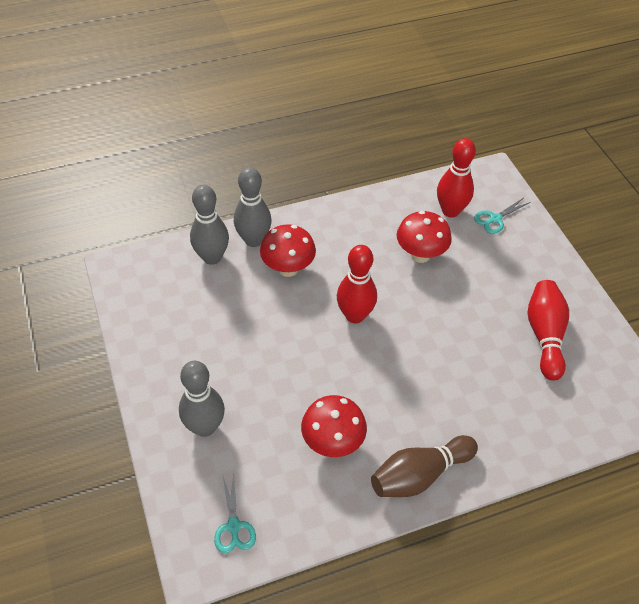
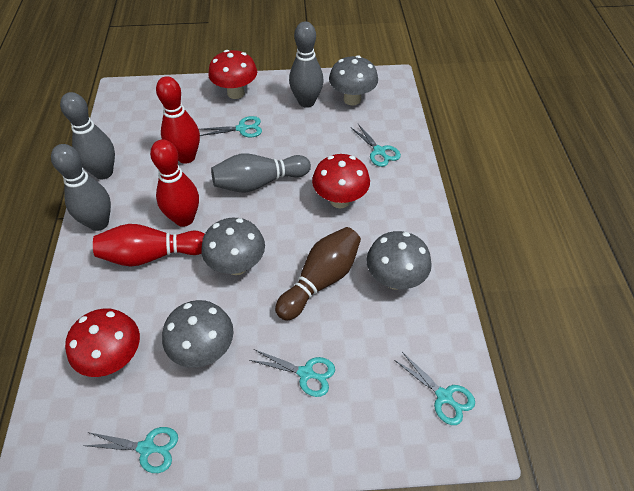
grey bowling pin: 3 -> 4
grey mushroom: 0 -> 4
turquoise scissors: 2 -> 5

